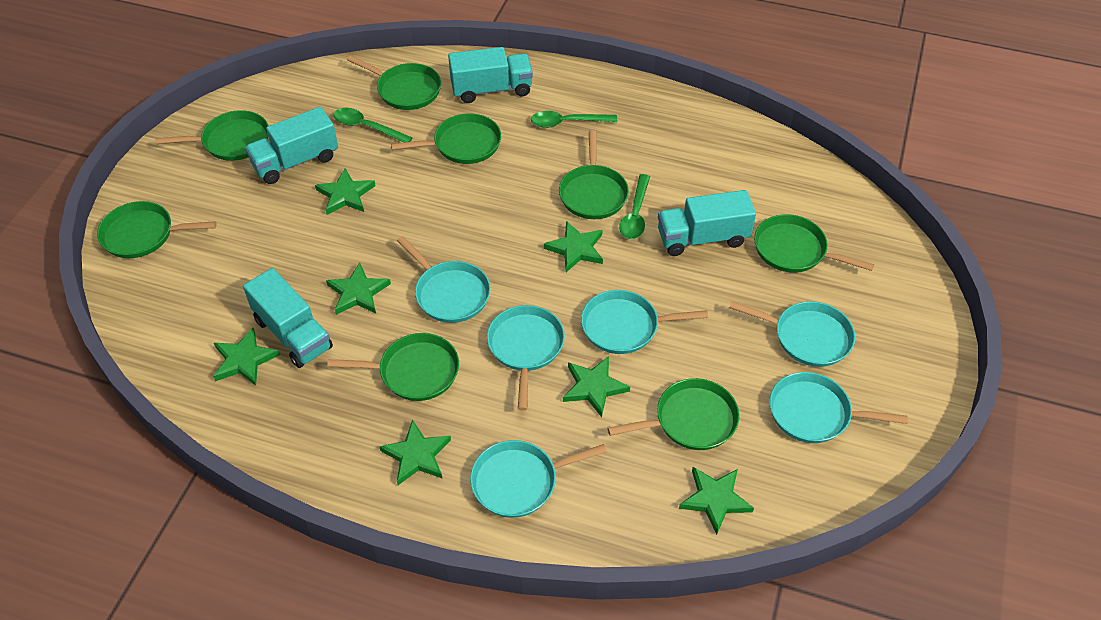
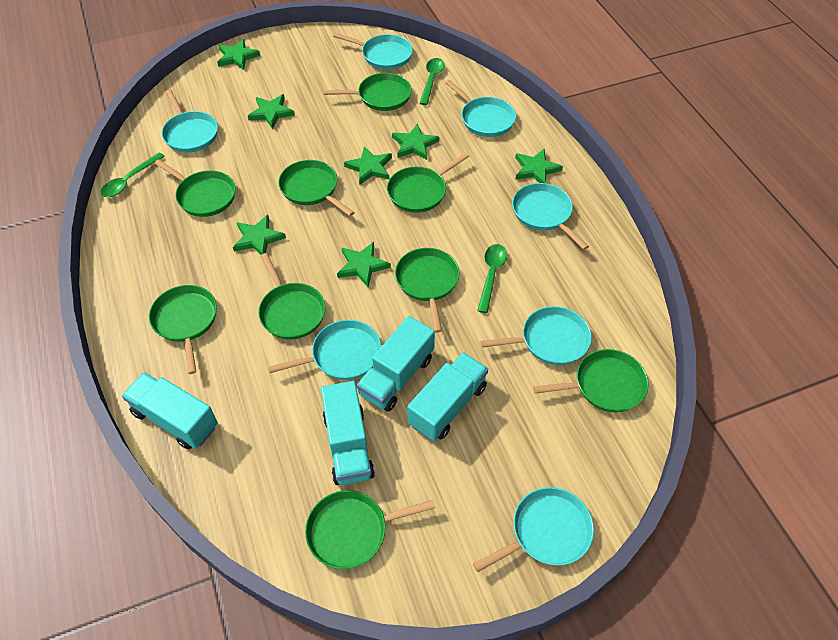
green pan: 8 -> 9
turquoise pan: 6 -> 7

